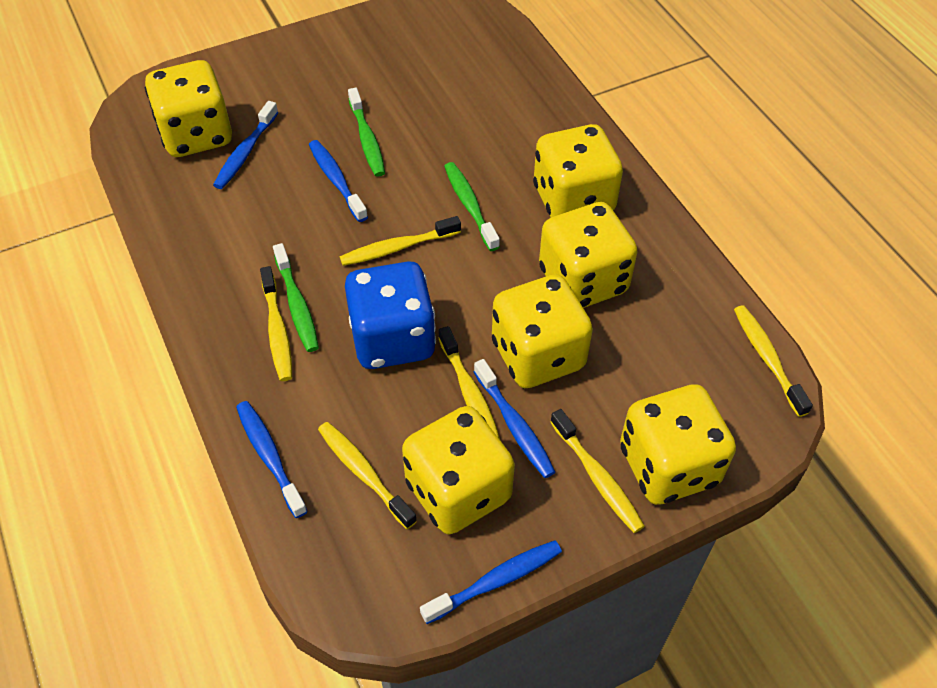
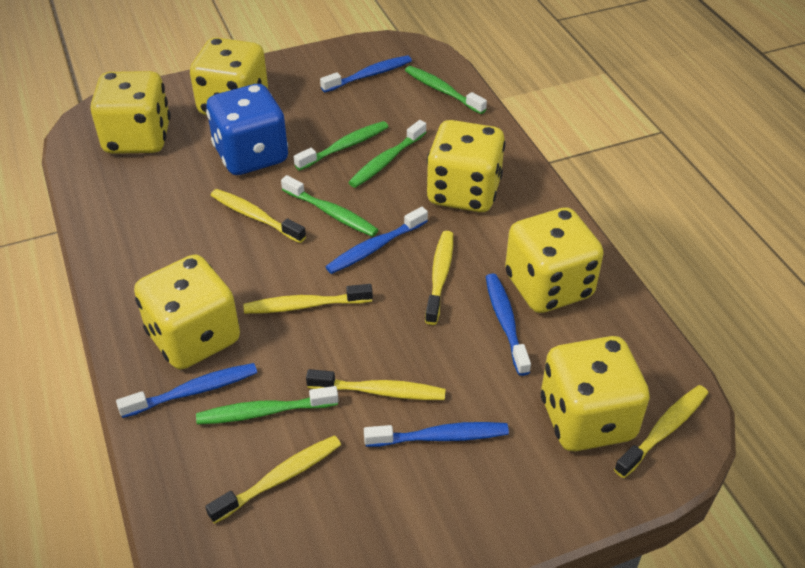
green toothbrush: 3 -> 5

